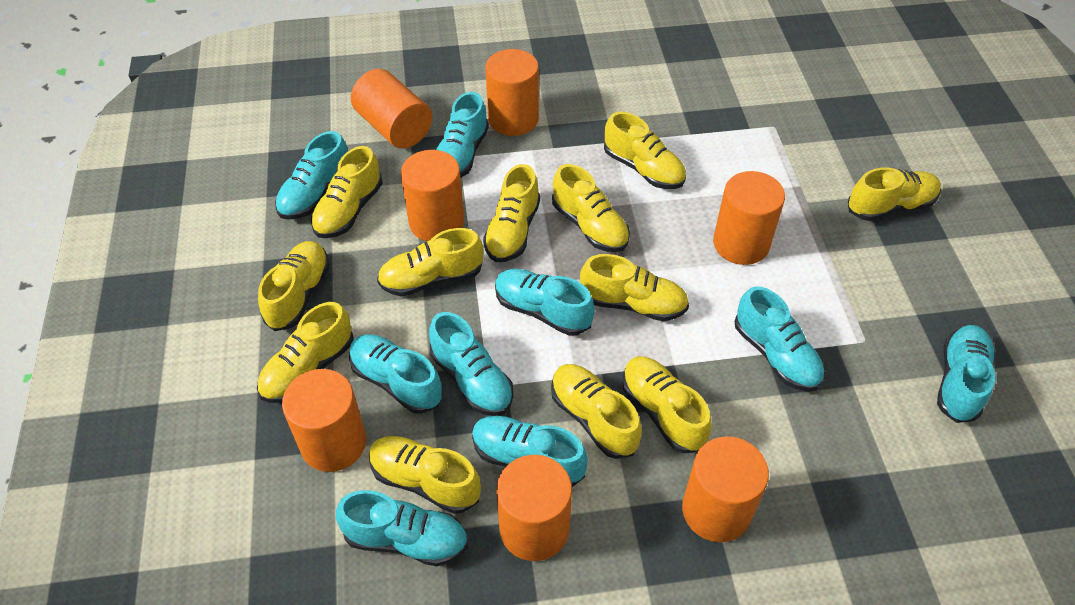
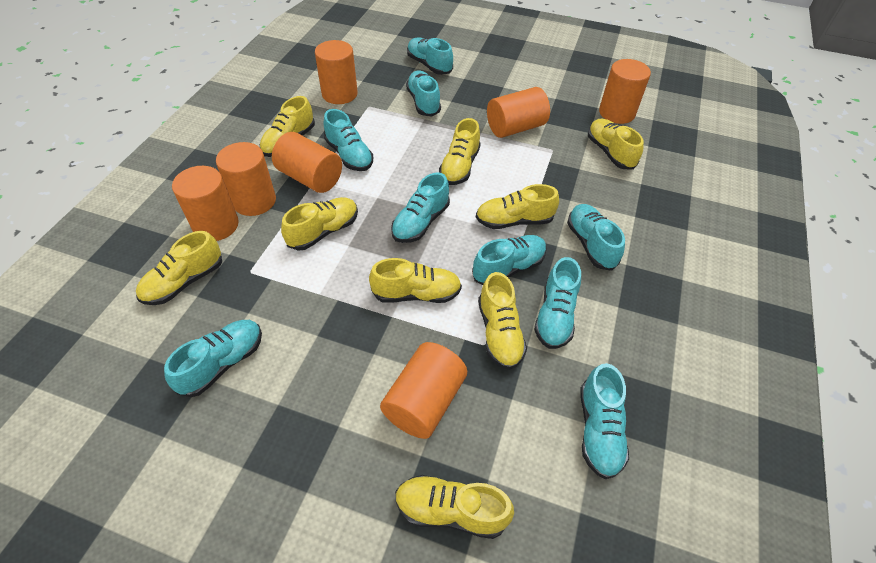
yellow shoe: 12 -> 9

